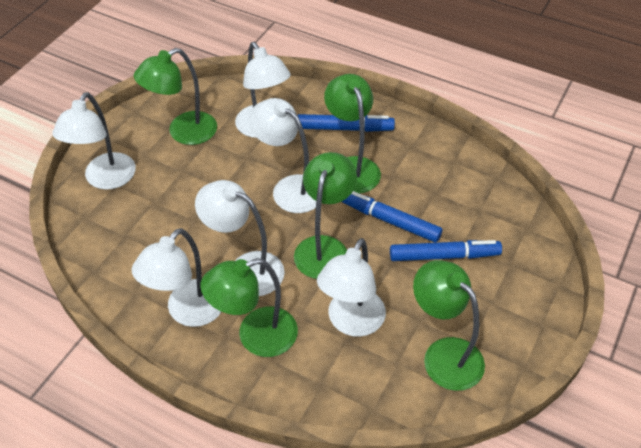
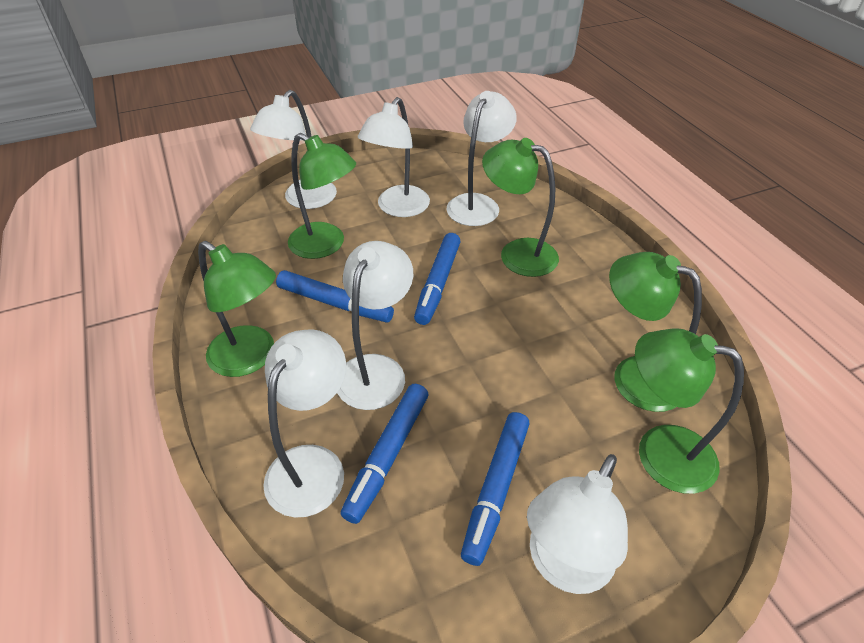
blue marker: 3 -> 4

